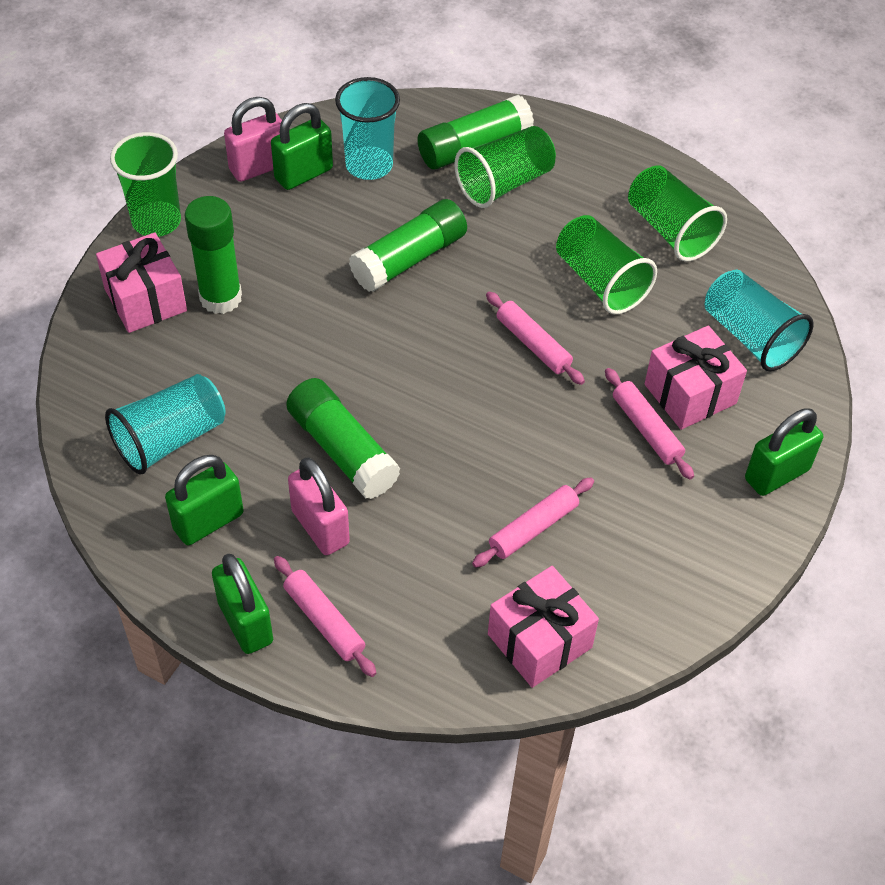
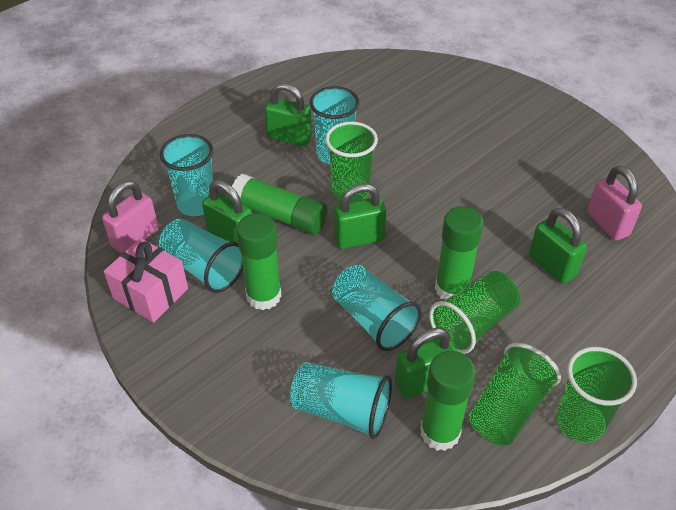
green padlock: 4 -> 5
pink gift: 3 -> 1
pink rolling pin: 4 -> 0
turquoise cup: 3 -> 5

